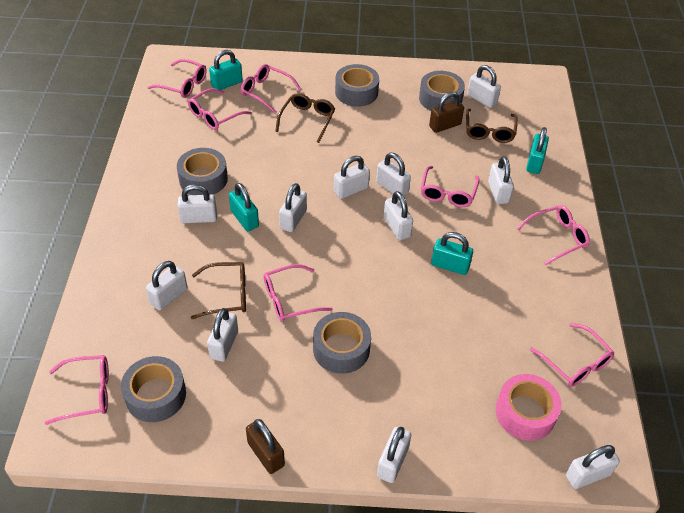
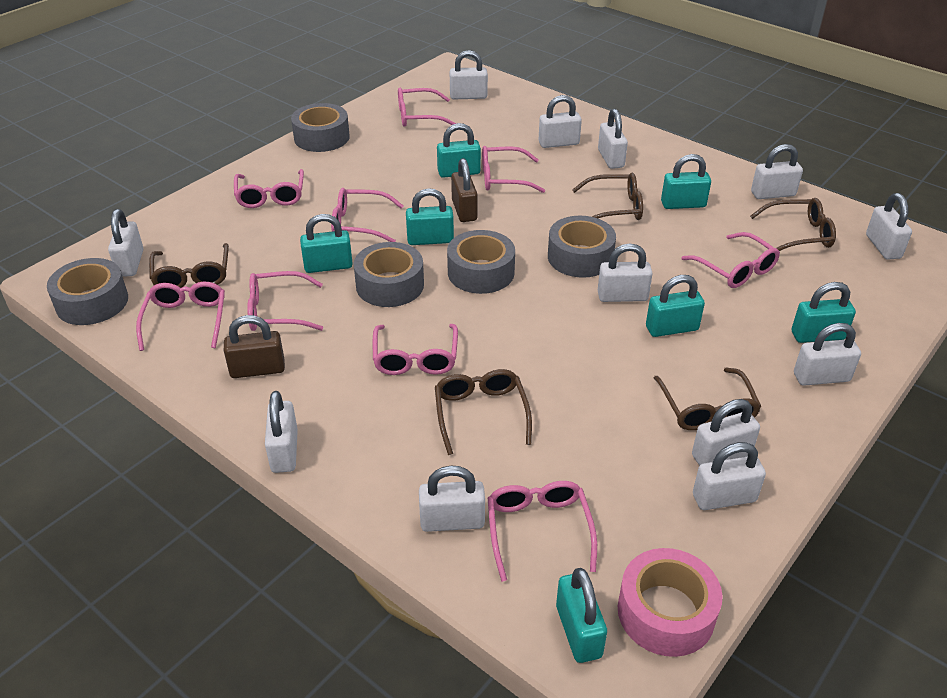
brown glasses: 3 -> 5
pink glasses: 8 -> 9
turquoise padlock: 4 -> 7
white padlock: 11 -> 12

